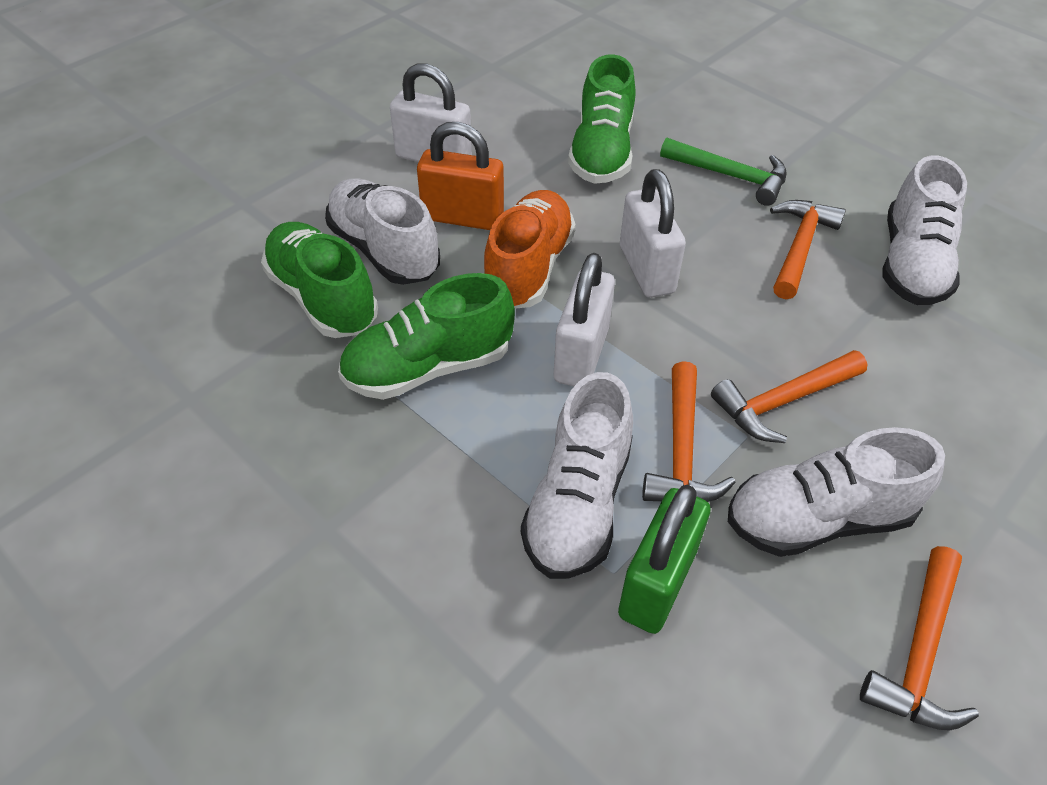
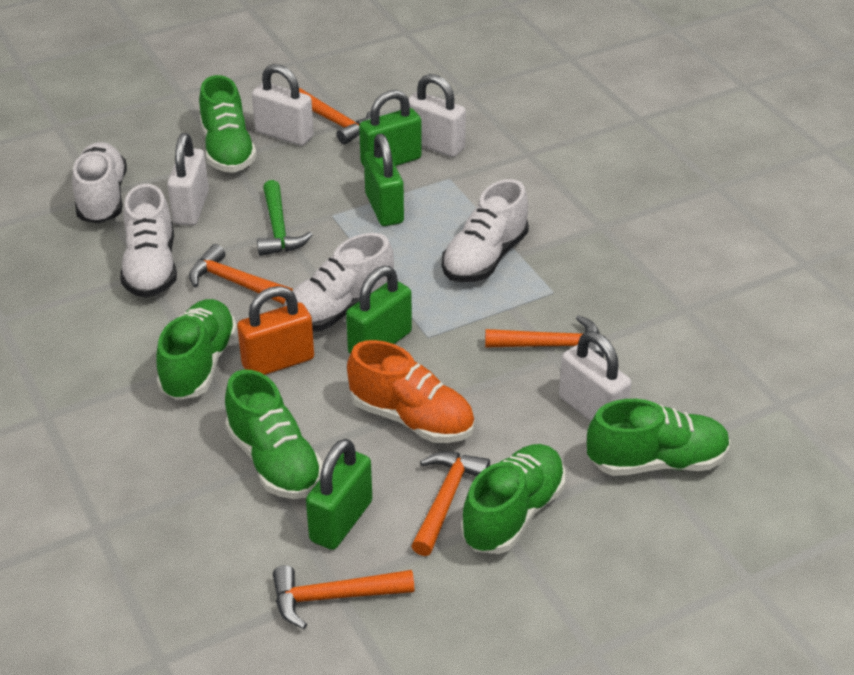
green padlock: 1 -> 4
green shoe: 3 -> 5
orange hammer: 4 -> 5
white padlock: 3 -> 4

